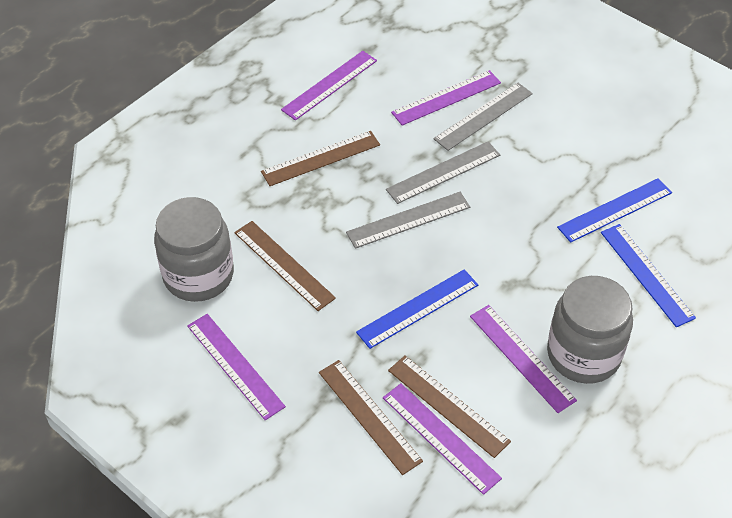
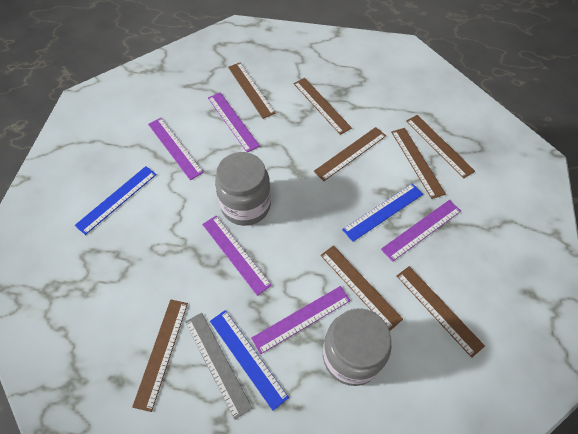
brown ruler: 4 -> 8
grey ruler: 3 -> 1

